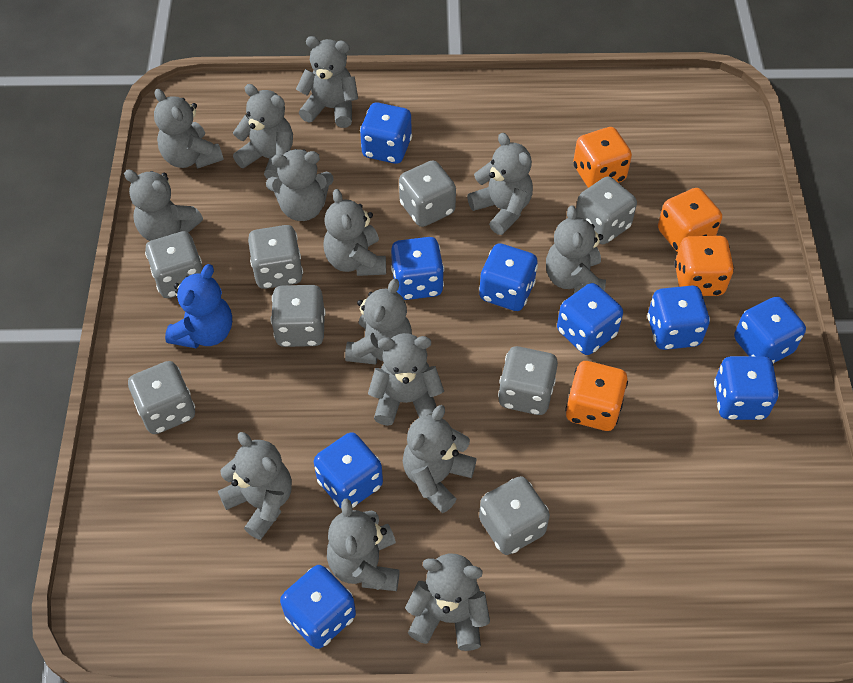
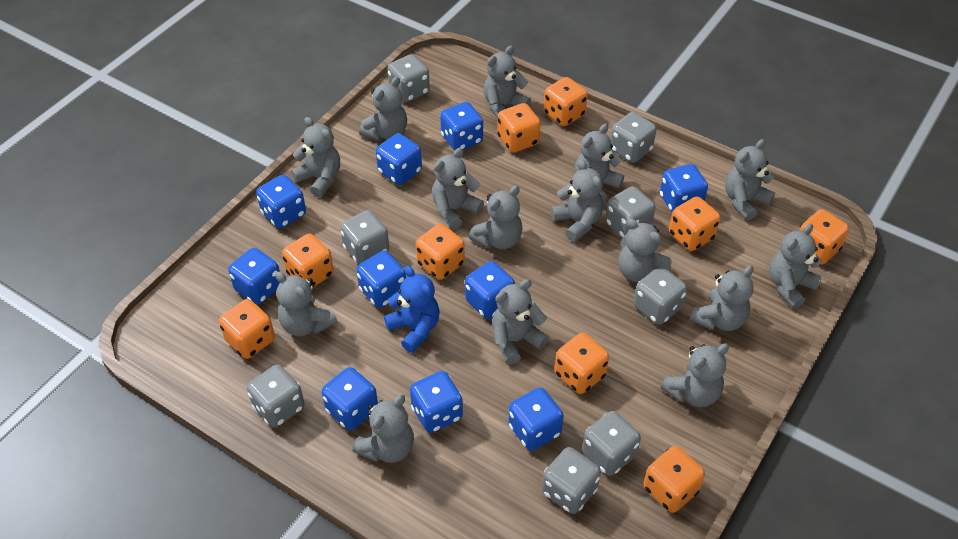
blue dice: 9 -> 10
grey teddy bear: 14 -> 15
orange dice: 4 -> 9

